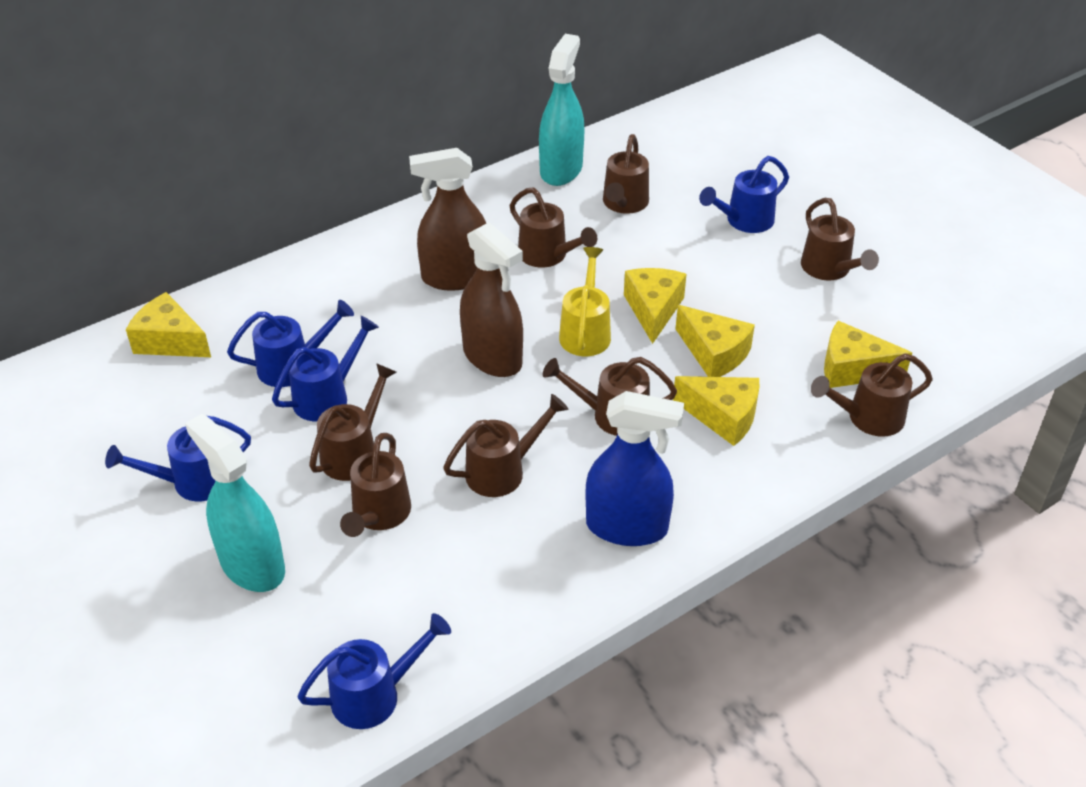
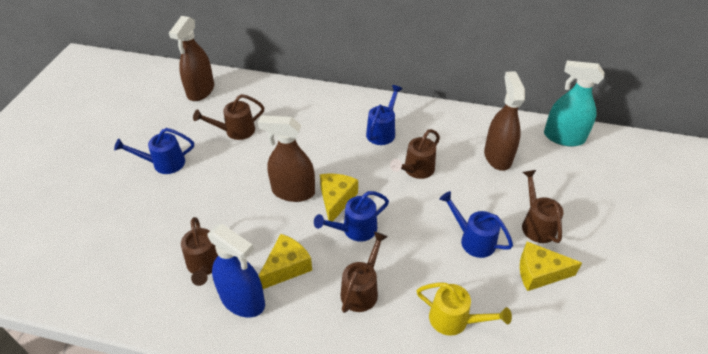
blue watering can: 5 -> 4
brown spray bottle: 2 -> 3
brown watering can: 8 -> 5
turquoise spray bottle: 2 -> 1
yellow cheese: 5 -> 3

